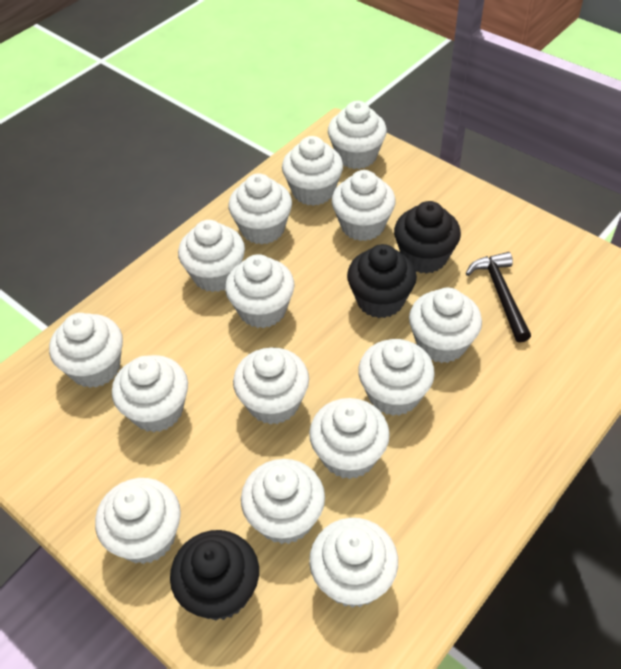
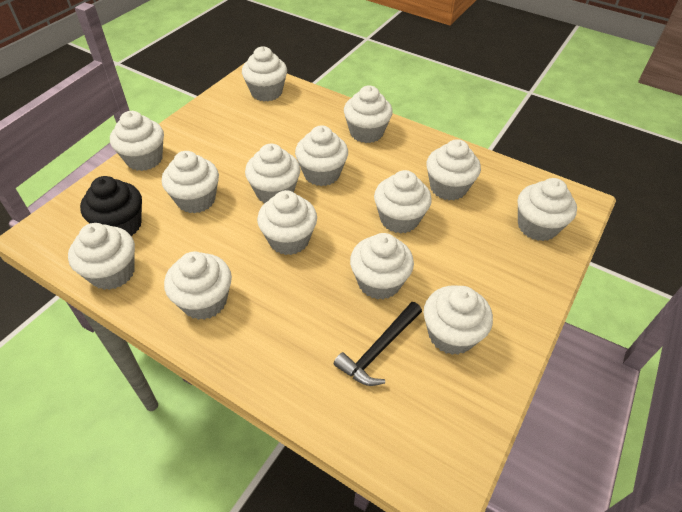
black cupcake: 3 -> 1
white cupcake: 15 -> 14

